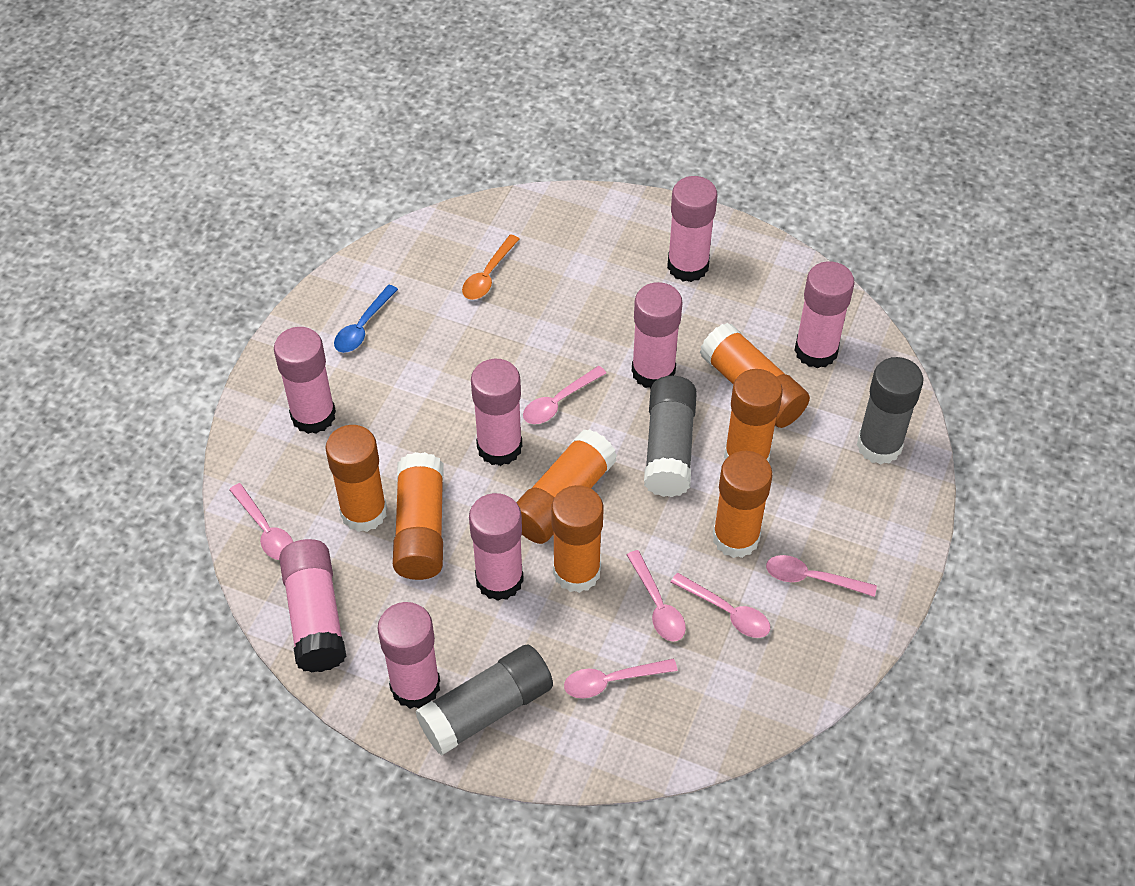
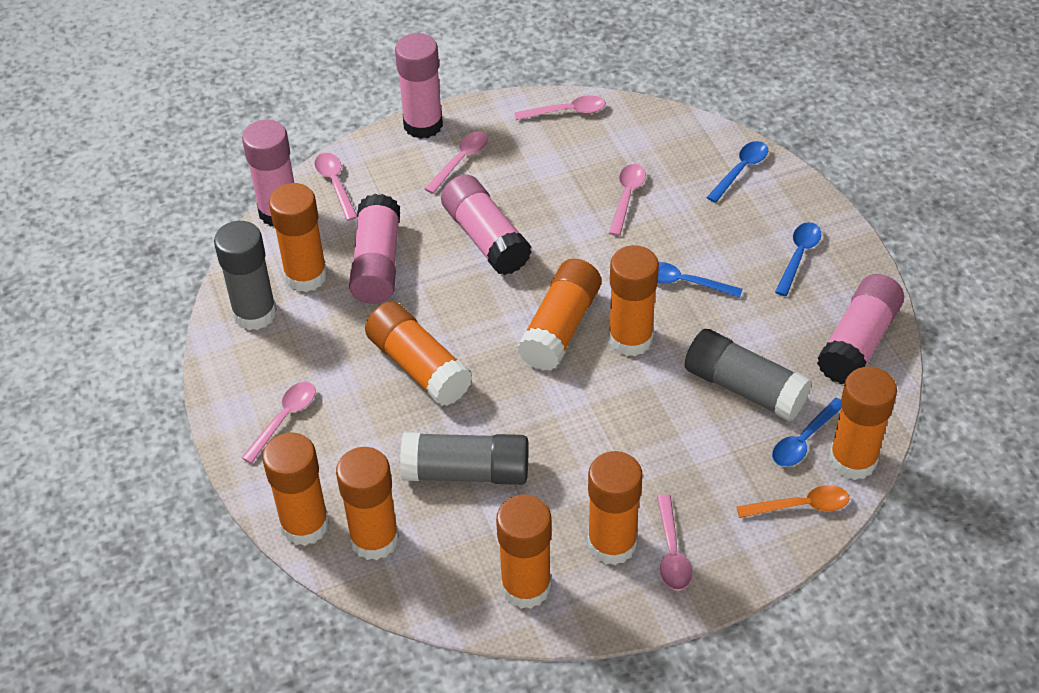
blue spoon: 1 -> 4
orange glue stick: 7 -> 9
pink glue stick: 8 -> 5

